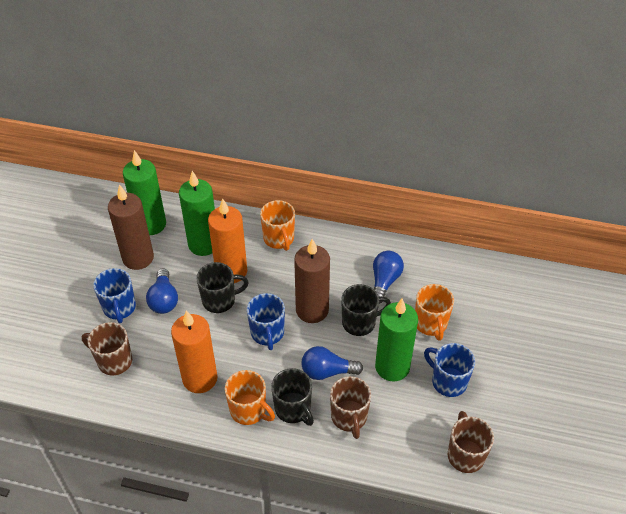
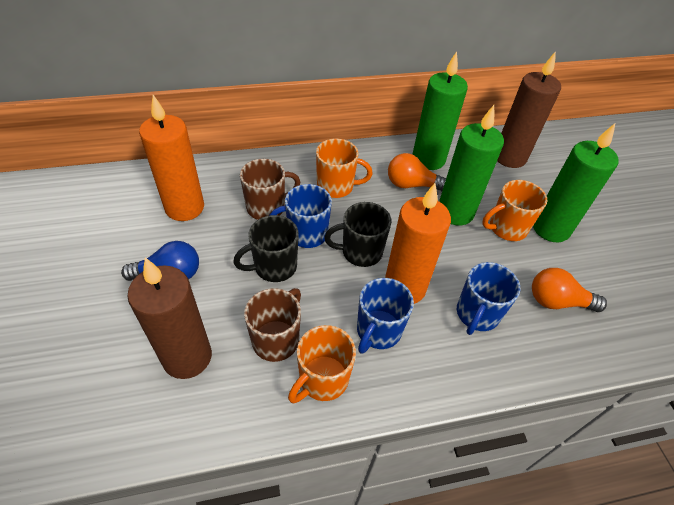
black mug: 3 -> 2
blue light bulb: 3 -> 1
brown mug: 3 -> 2
orange light bulb: 0 -> 2

